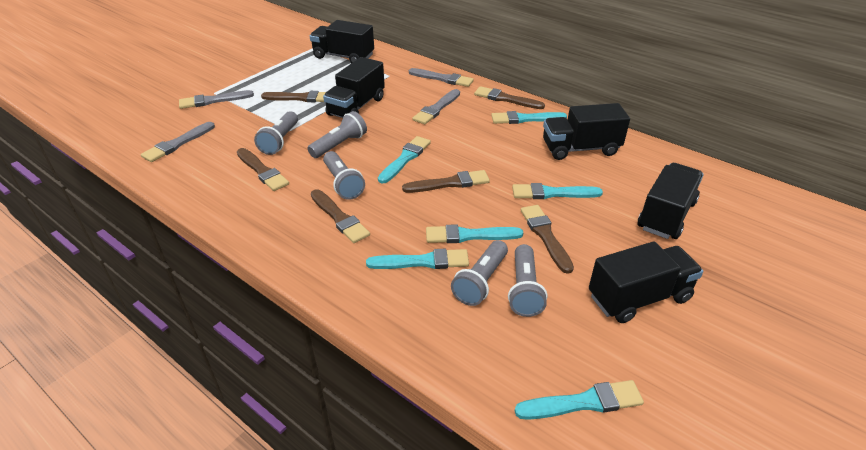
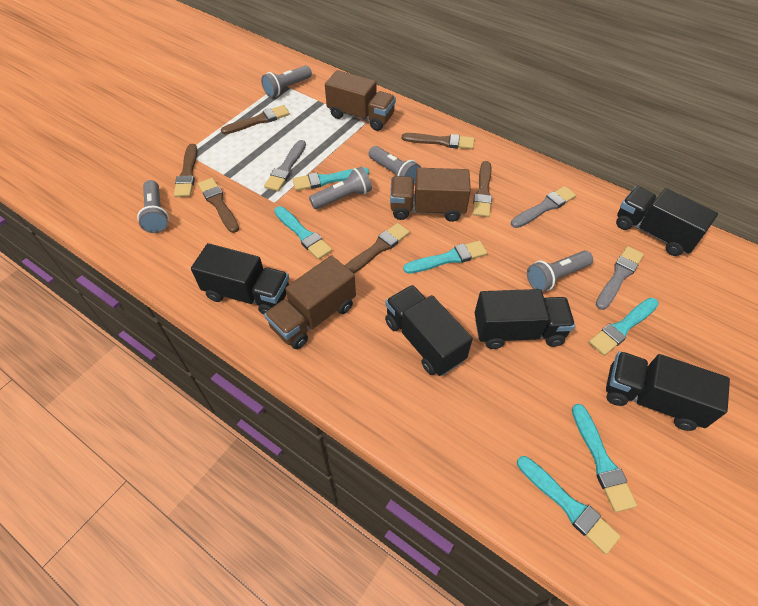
brown truck: 0 -> 3
grey brush: 4 -> 3

